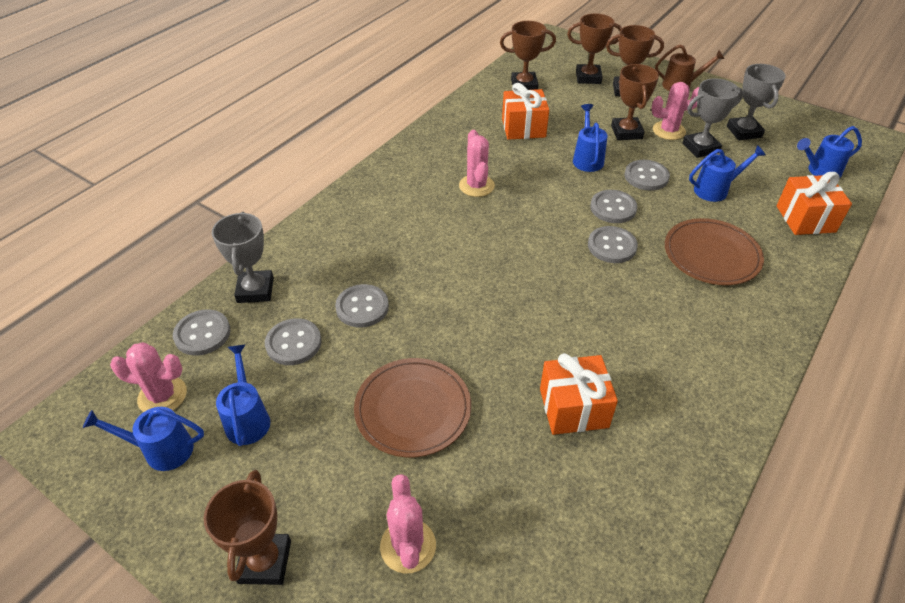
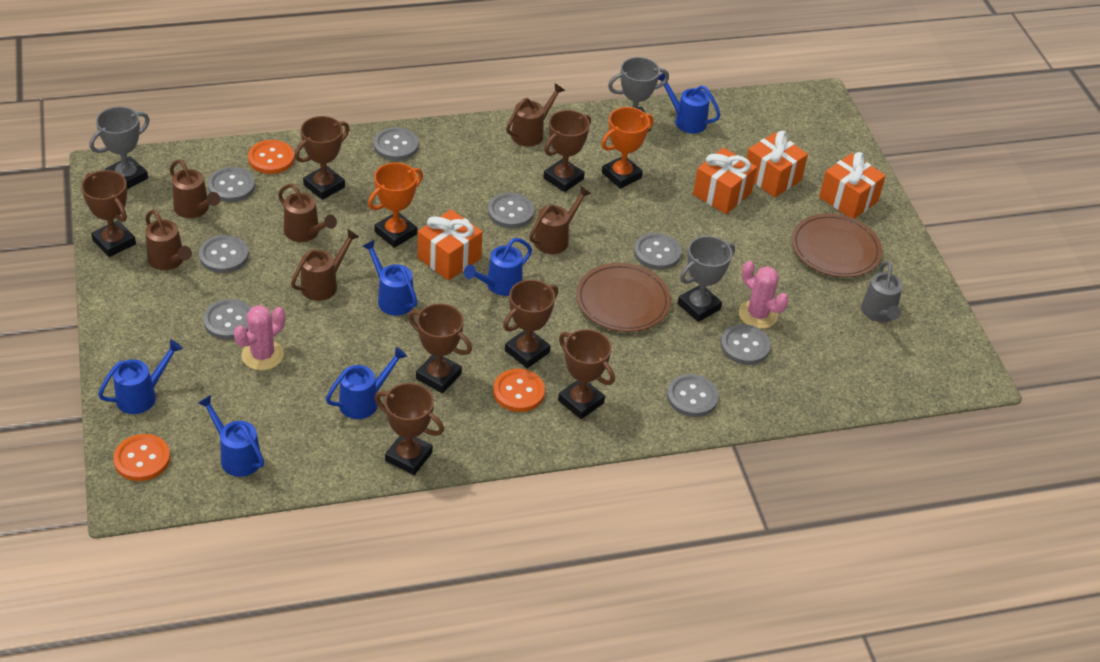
blue watering can: 5 -> 6
brown trophy: 5 -> 7
brown watering can: 1 -> 6
grey button: 6 -> 8
grey watering can: 0 -> 1
orange button: 0 -> 3
orange gift: 3 -> 4
orange trophy: 0 -> 2
pink cactus: 4 -> 2

